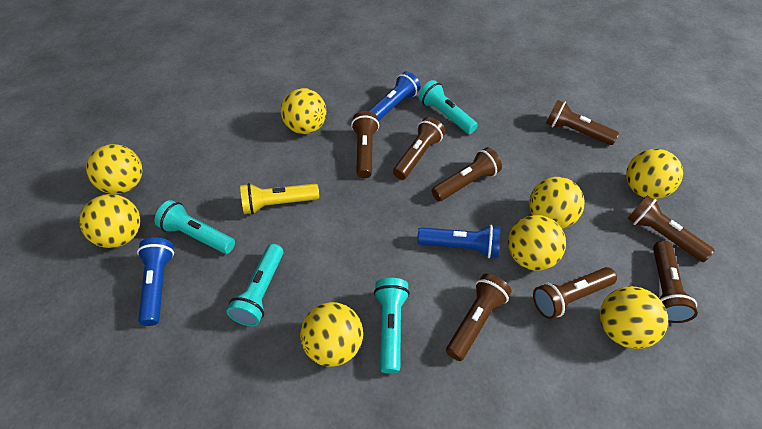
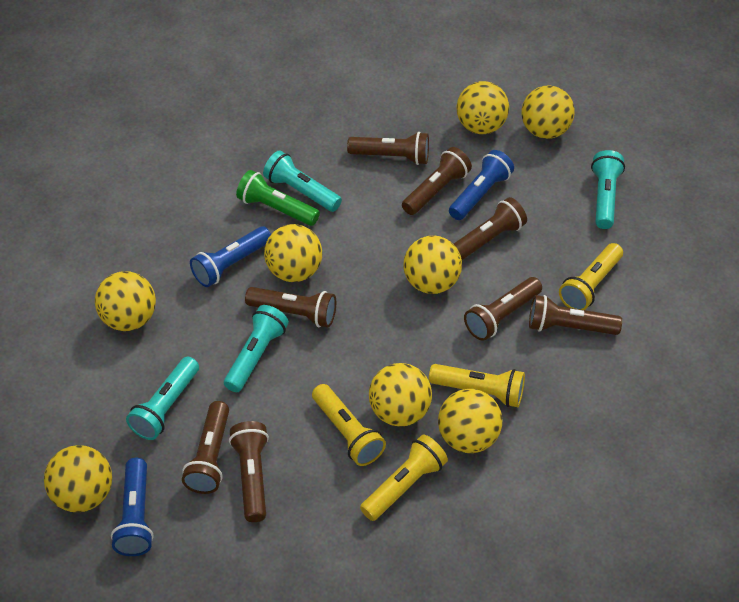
green flashlight: 0 -> 1
yellow flashlight: 1 -> 4

